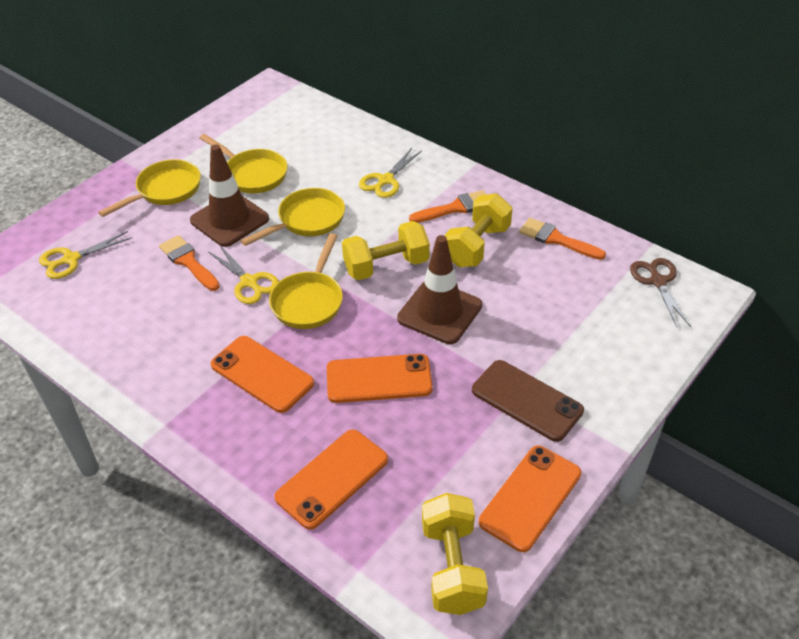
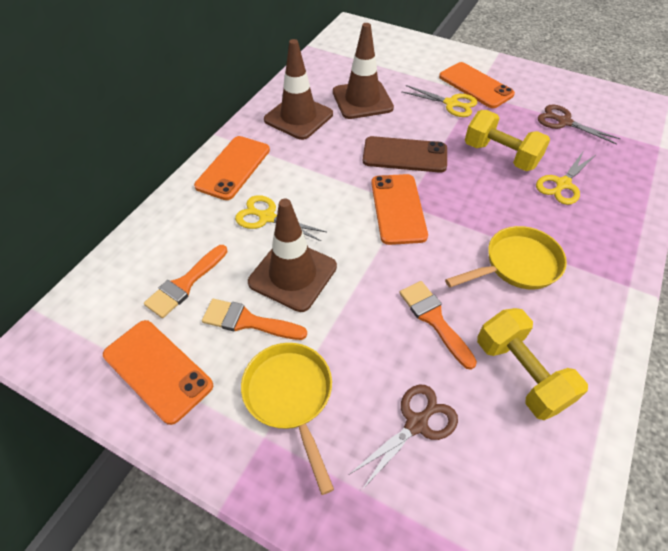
brown scissors: 1 -> 2
brown traffic cone: 2 -> 3
yellow dumbbell: 3 -> 2
yellow pan: 4 -> 2

